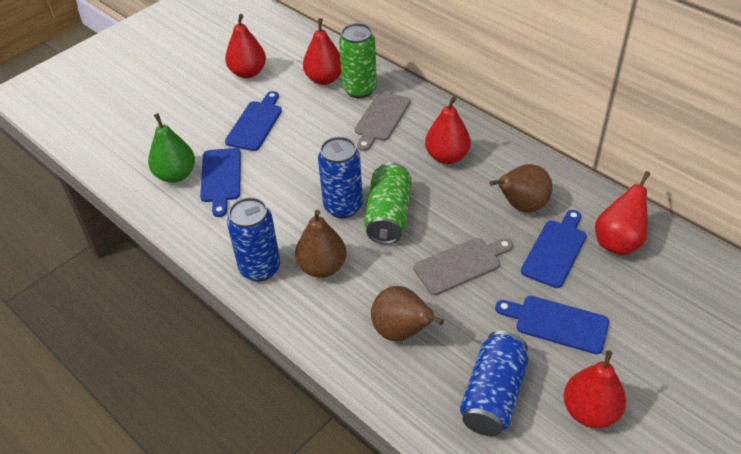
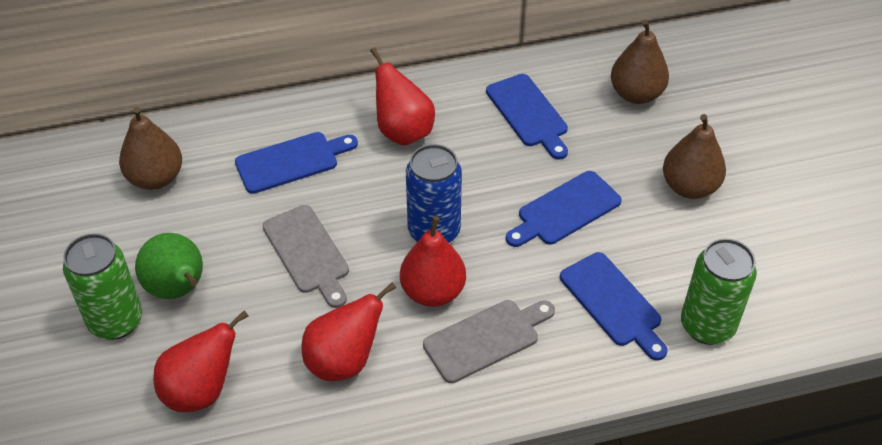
blue can: 3 -> 1
red pear: 5 -> 4

